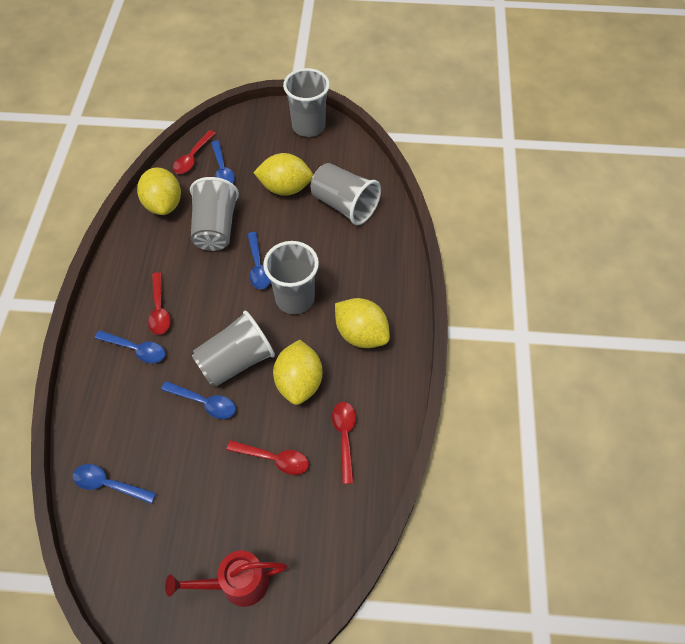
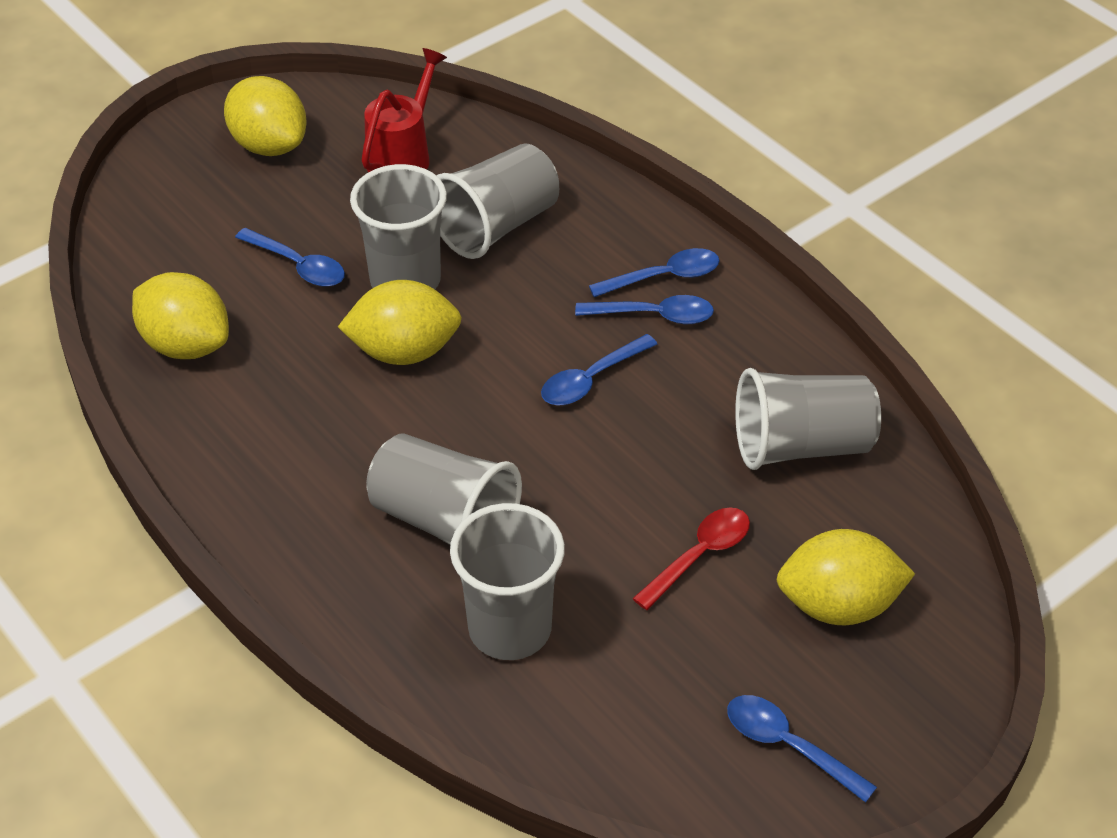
red spoon: 4 -> 1

